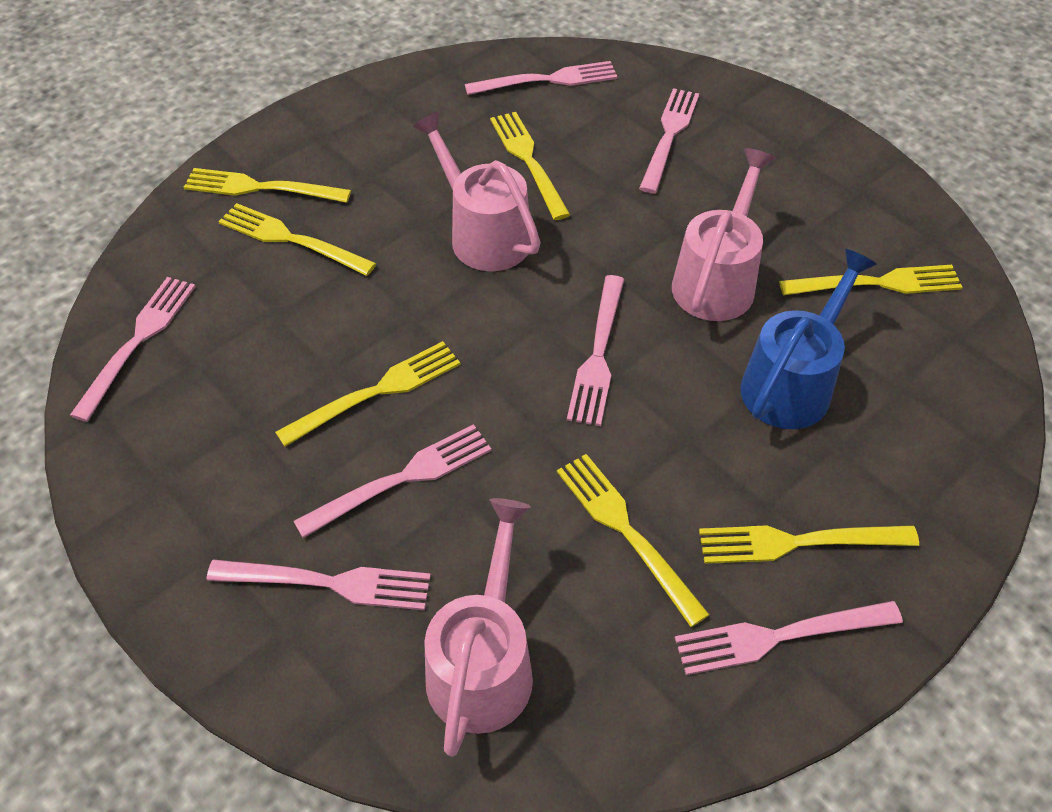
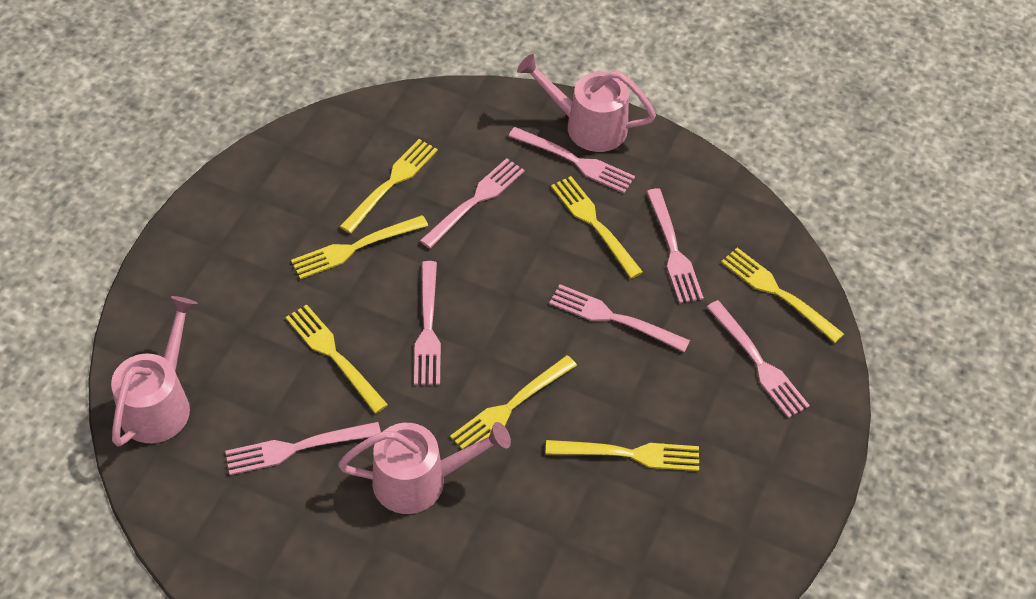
blue watering can: 1 -> 0

